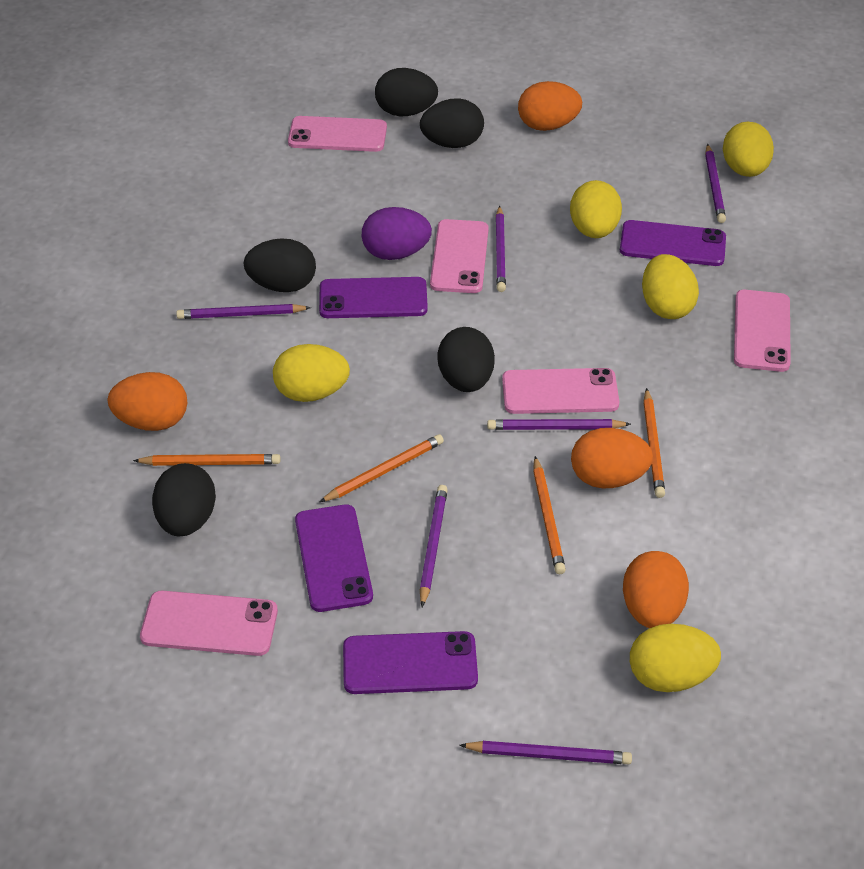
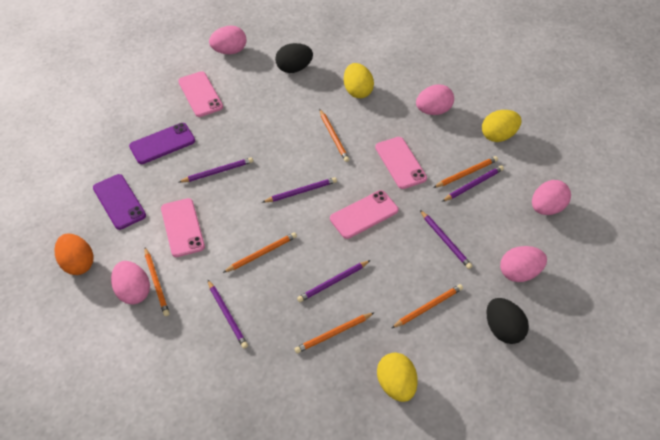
black egg: 5 -> 2
orange egg: 4 -> 1
orange pencil: 4 -> 6
pink egg: 0 -> 5
pink phone: 5 -> 4
purple egg: 1 -> 0
purple phone: 4 -> 2
yellow egg: 5 -> 3

